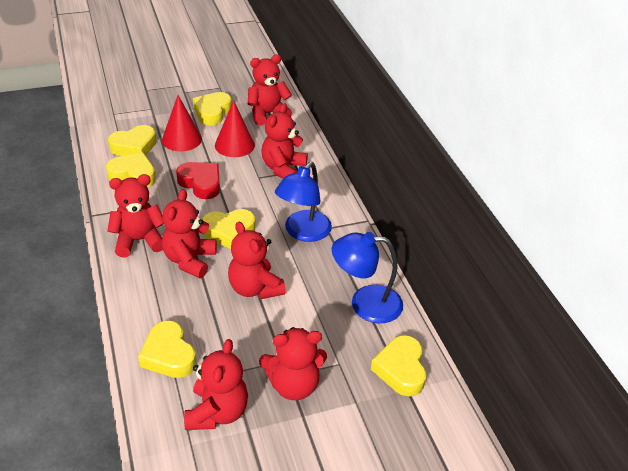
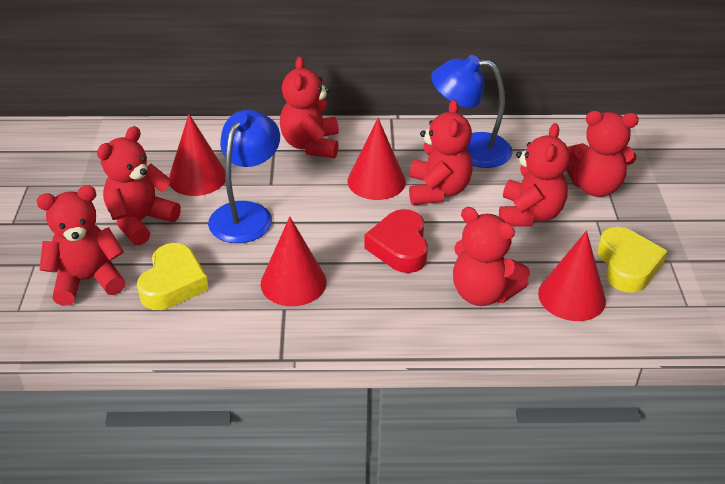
red cone: 2 -> 4
yellow heart: 6 -> 2

